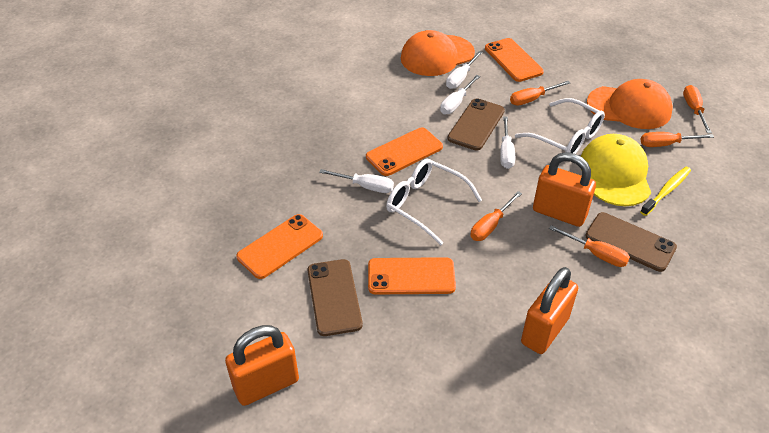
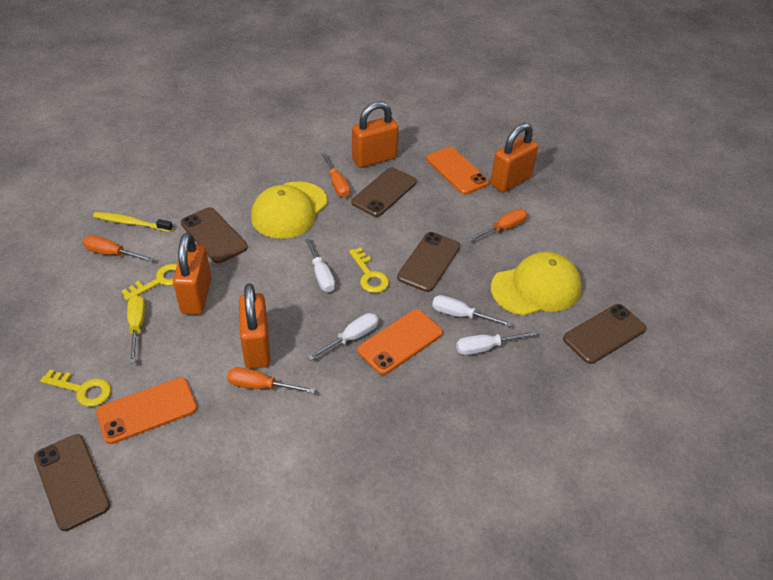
brown phone: 3 -> 5
orange cap: 2 -> 0
orange padlock: 3 -> 4
orange phone: 4 -> 3
orange screwdriver: 5 -> 4
white glasses: 2 -> 0
yellow cap: 1 -> 2
yellow key: 0 -> 3
yellow screwdriver: 0 -> 1

